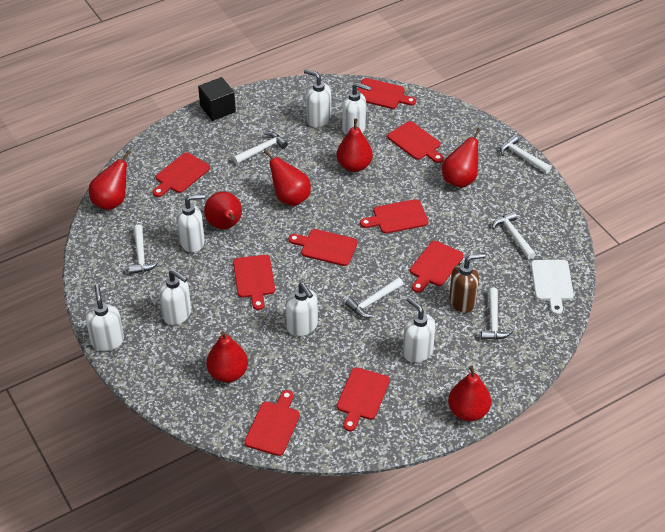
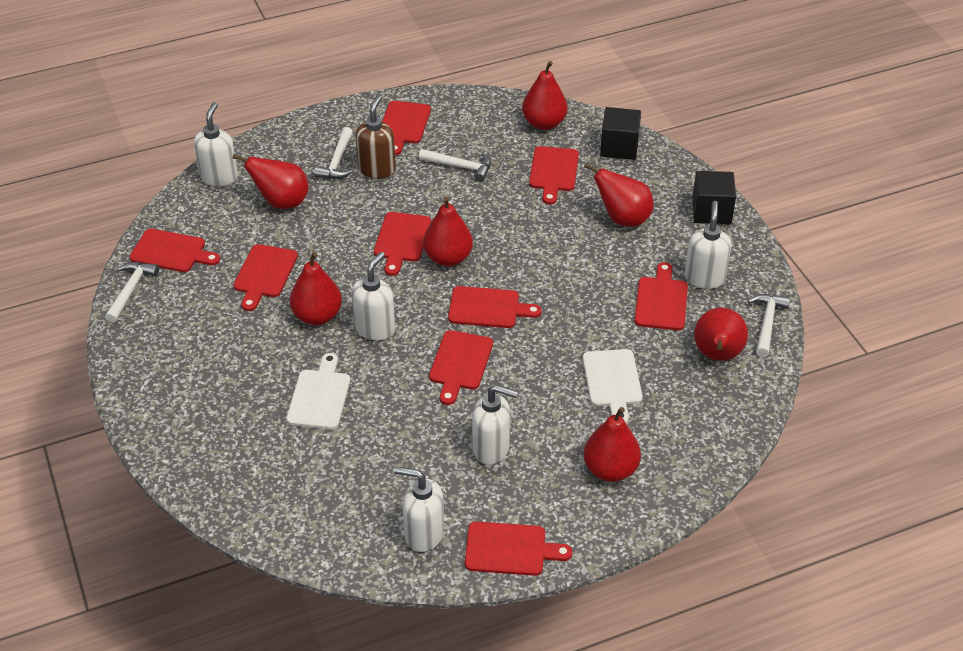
black cube: 1 -> 2
white cutting board: 1 -> 2
white hammer: 6 -> 4
white soap dispenser: 7 -> 5

